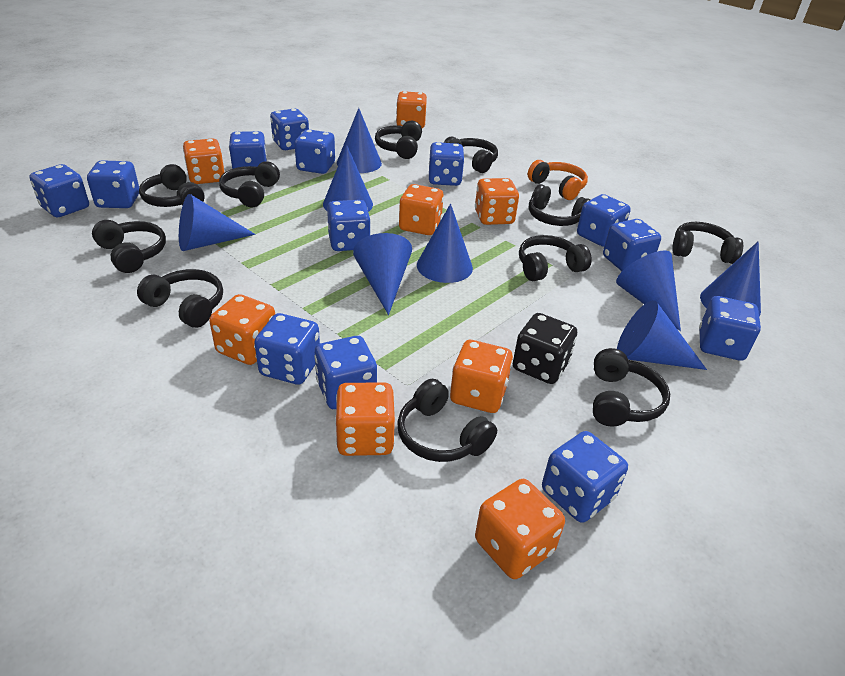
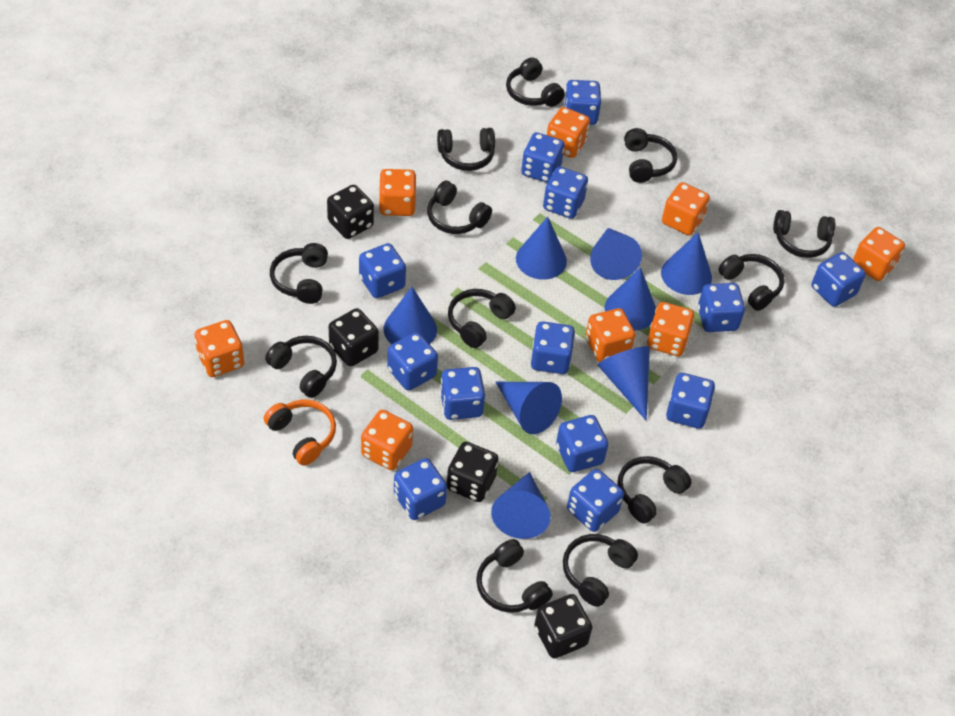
black dice: 1 -> 4
black headphones: 11 -> 12

